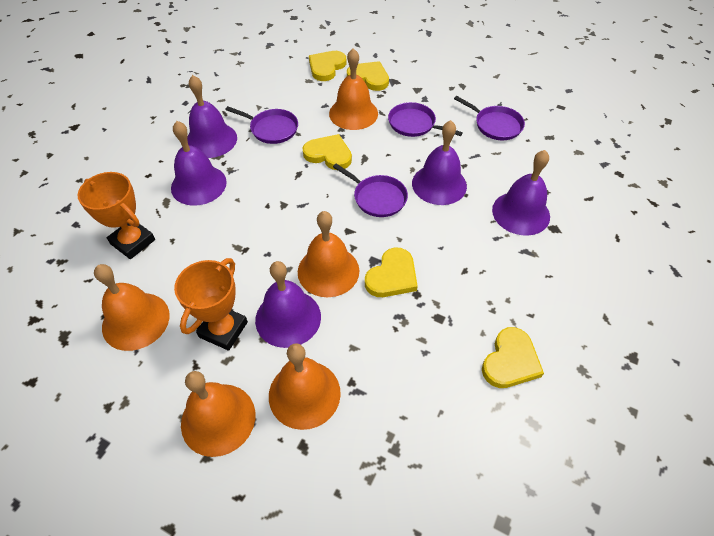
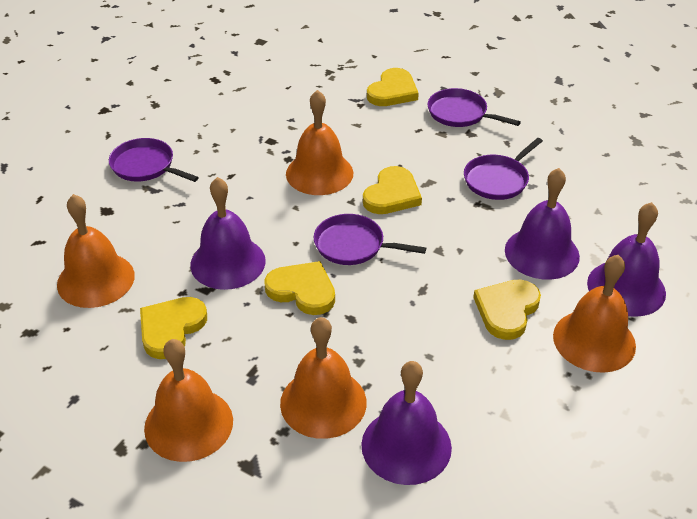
orange trophy: 2 -> 0
purple bell: 5 -> 4

